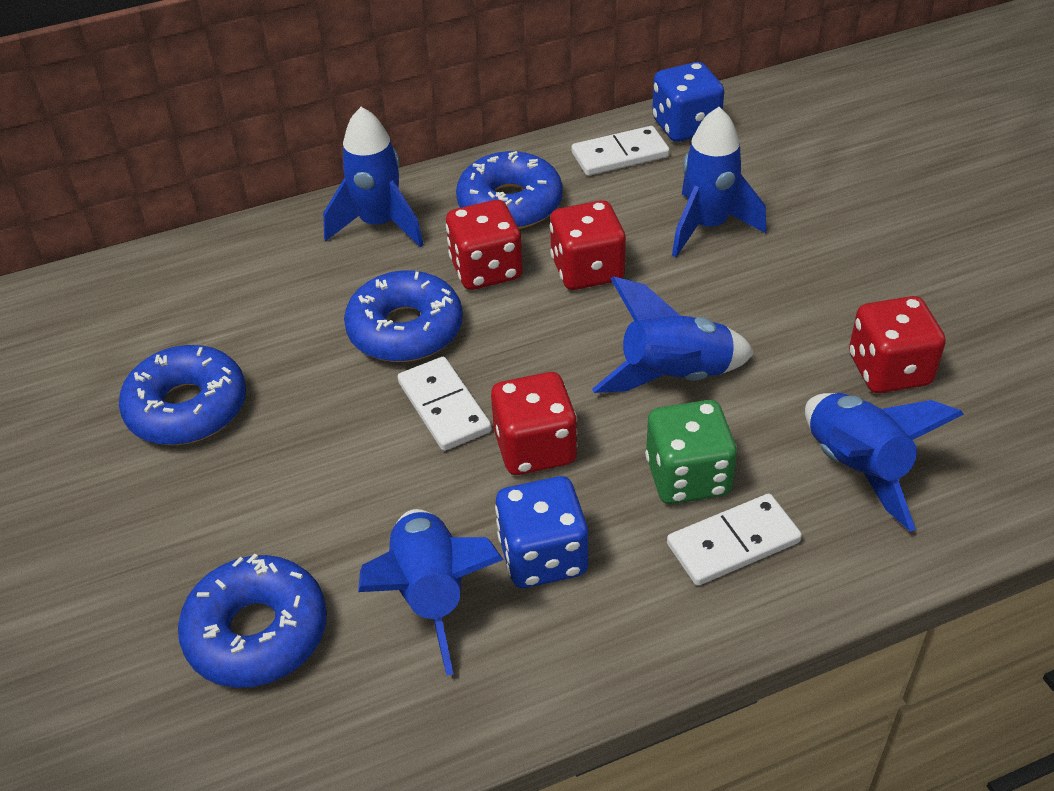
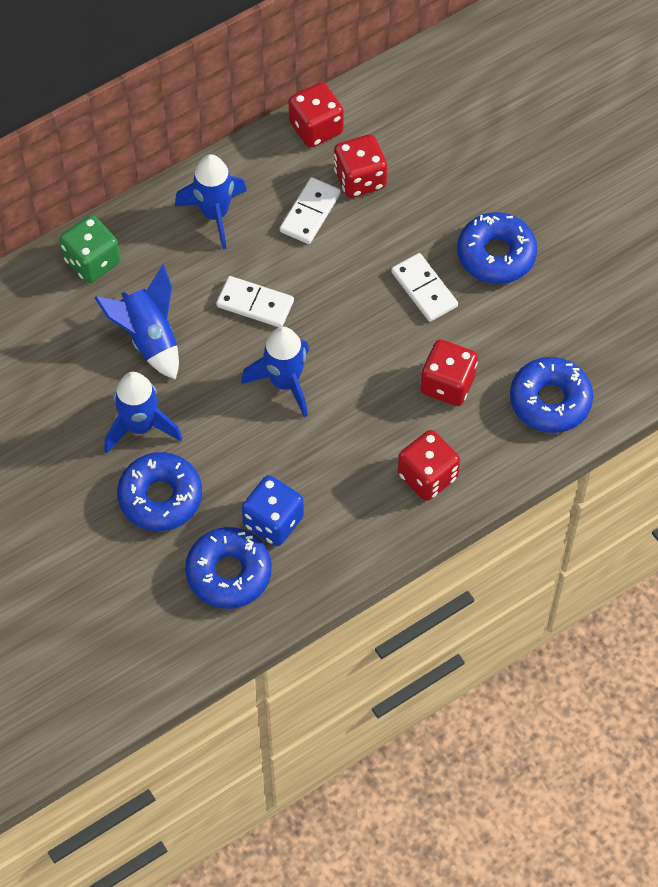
blue dice: 2 -> 1
blue rocket: 5 -> 4

